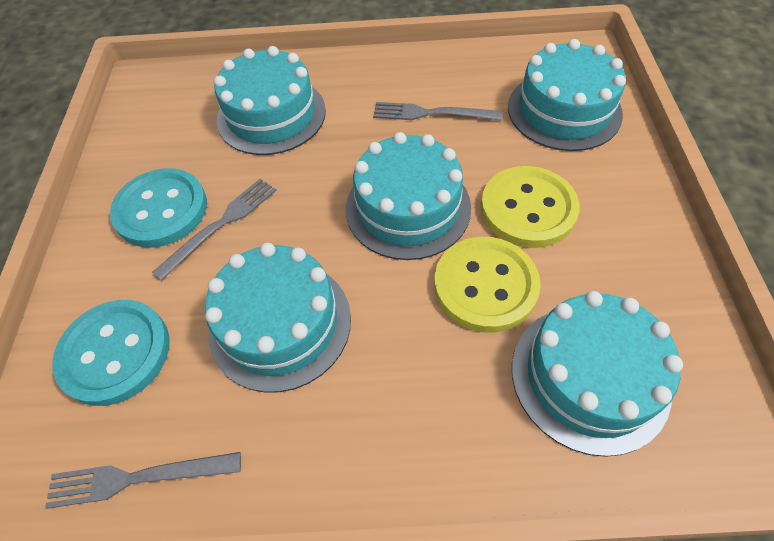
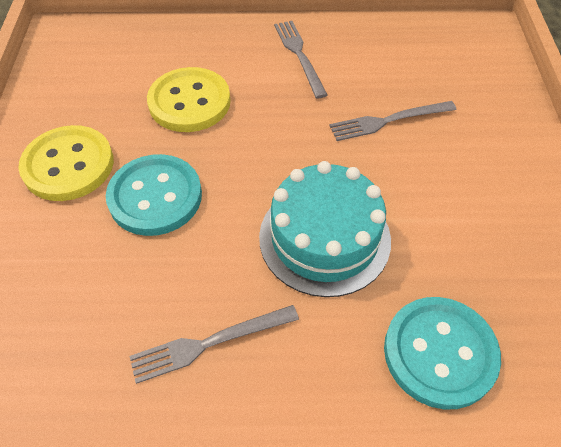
turquoise cake: 5 -> 1

